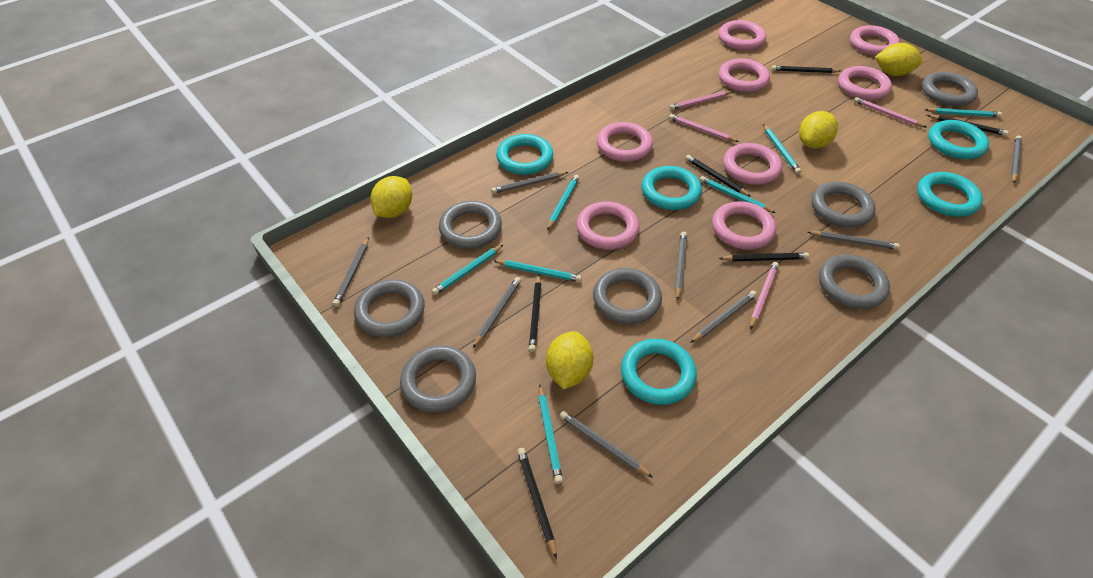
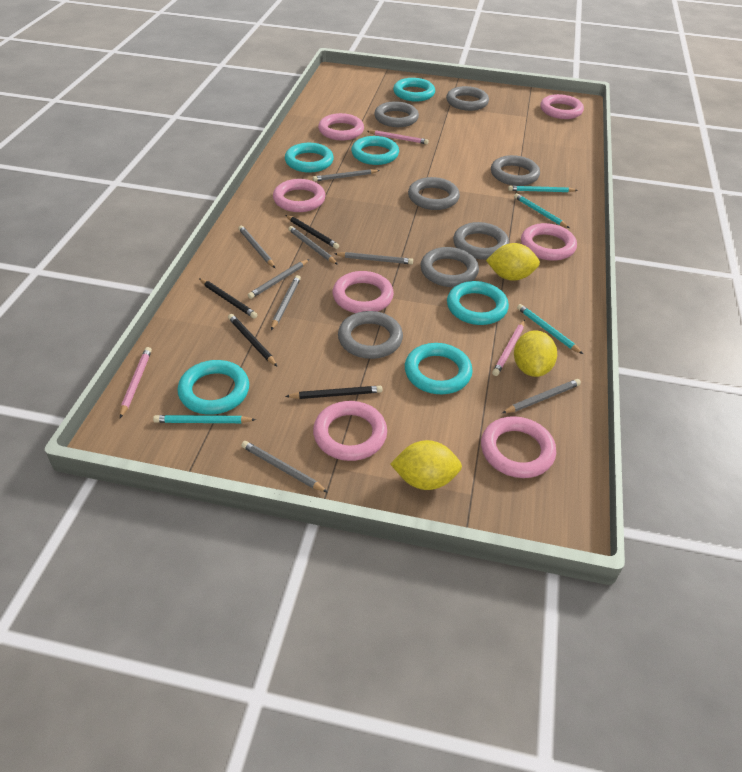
black pencil: 6 -> 4
pink pencil: 4 -> 3
pink ring: 8 -> 7
turquoise pencil: 7 -> 4
turquoise ring: 5 -> 6
yellow lemon: 4 -> 3

